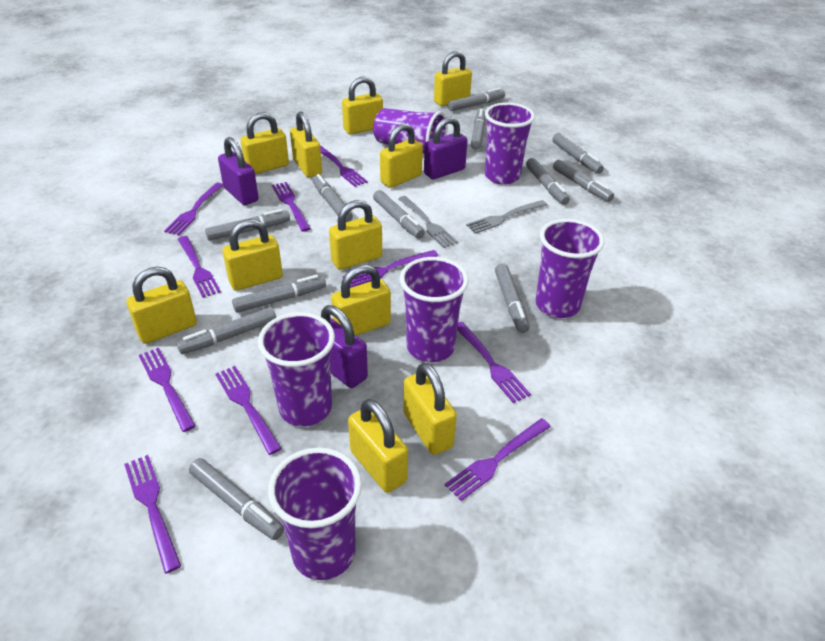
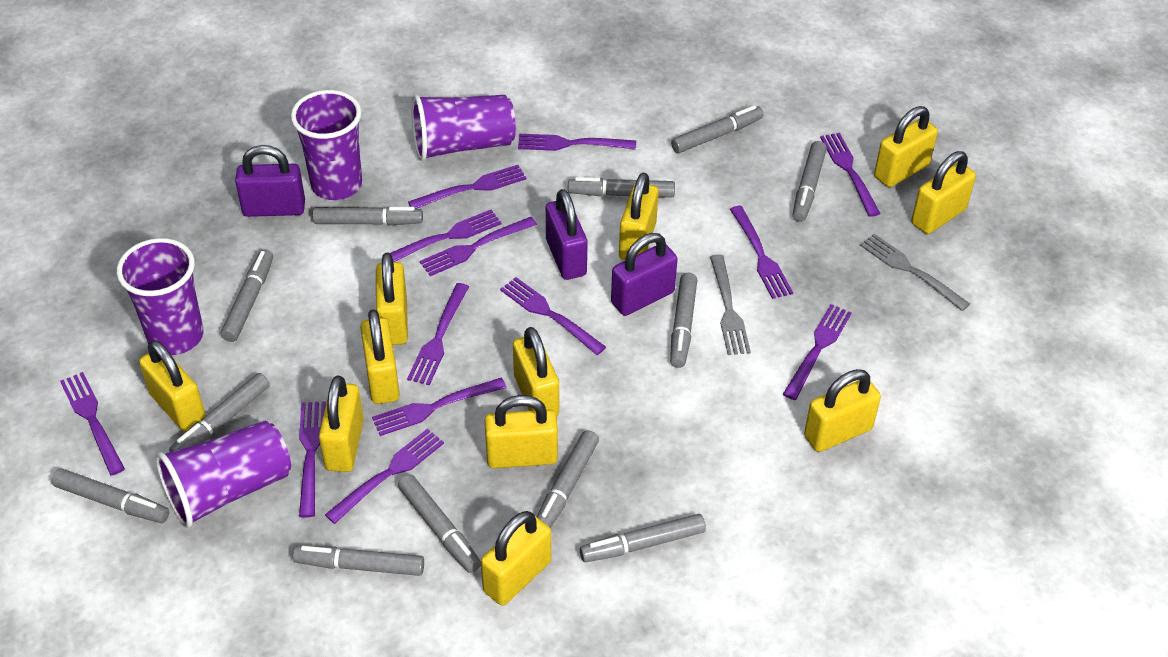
purple cup: 6 -> 4
purple fork: 10 -> 13

